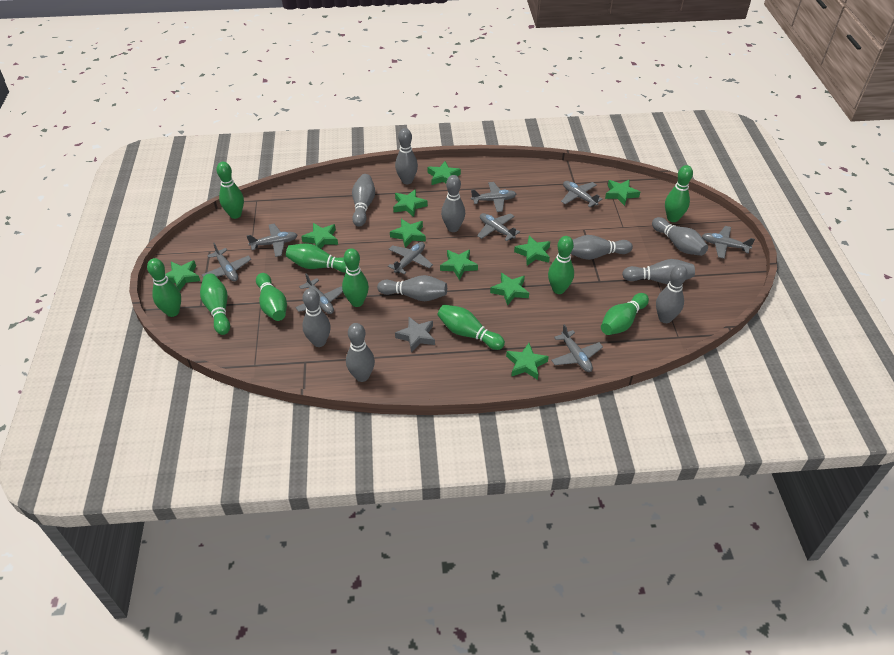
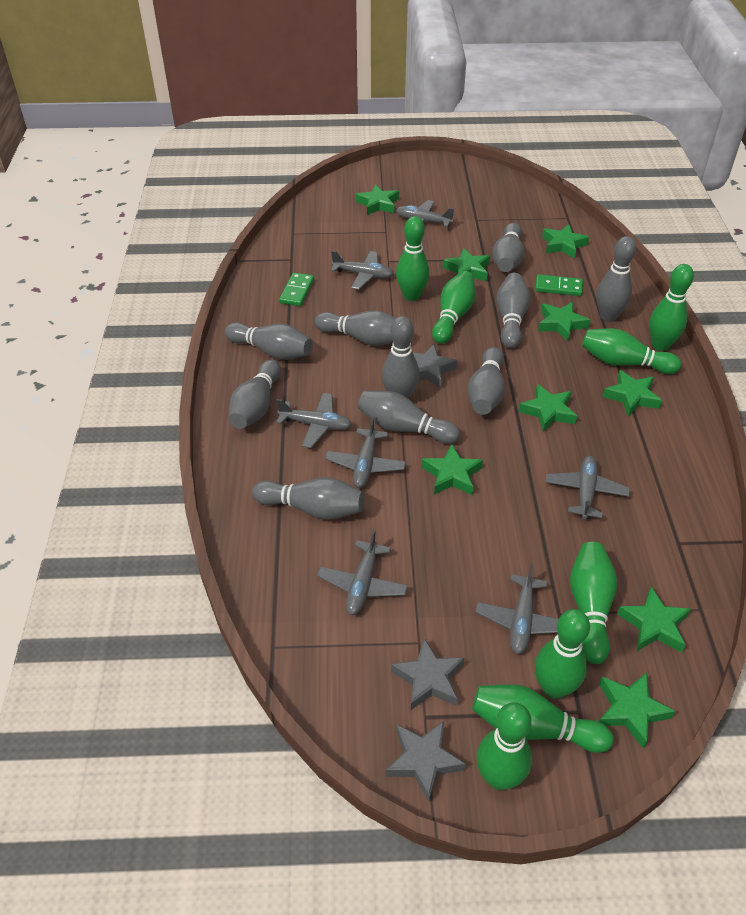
green bowling pin: 10 -> 8
green domino: 0 -> 2
green star: 10 -> 9
grey plane: 9 -> 7
grey star: 1 -> 3

